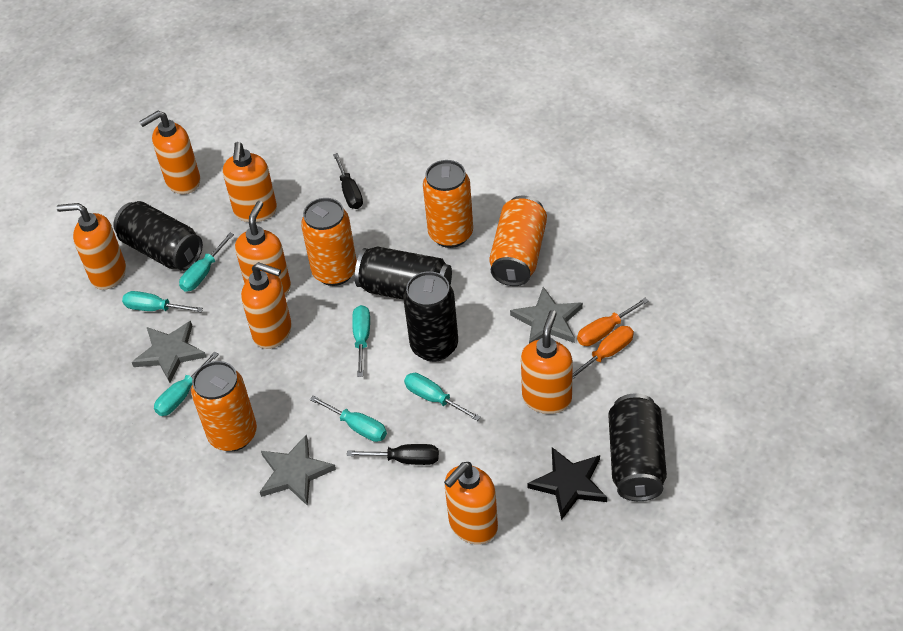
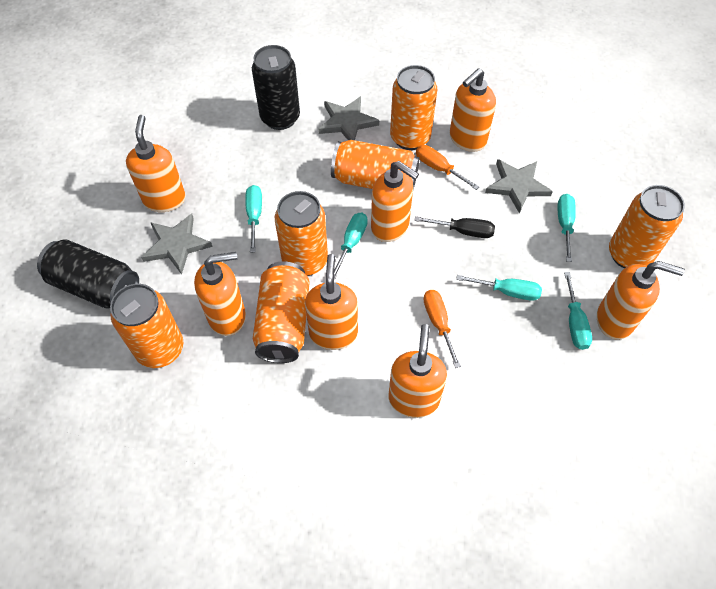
black can: 4 -> 2
black screwdriver: 2 -> 1
black star: 1 -> 0
orange can: 4 -> 6
turquoise screwdriver: 6 -> 5

